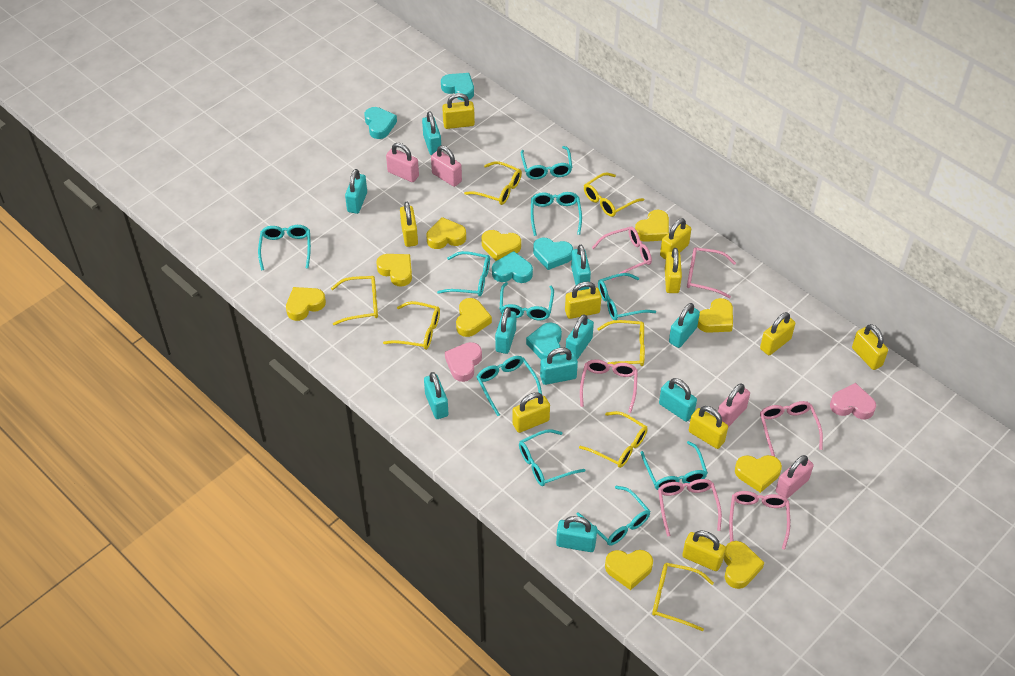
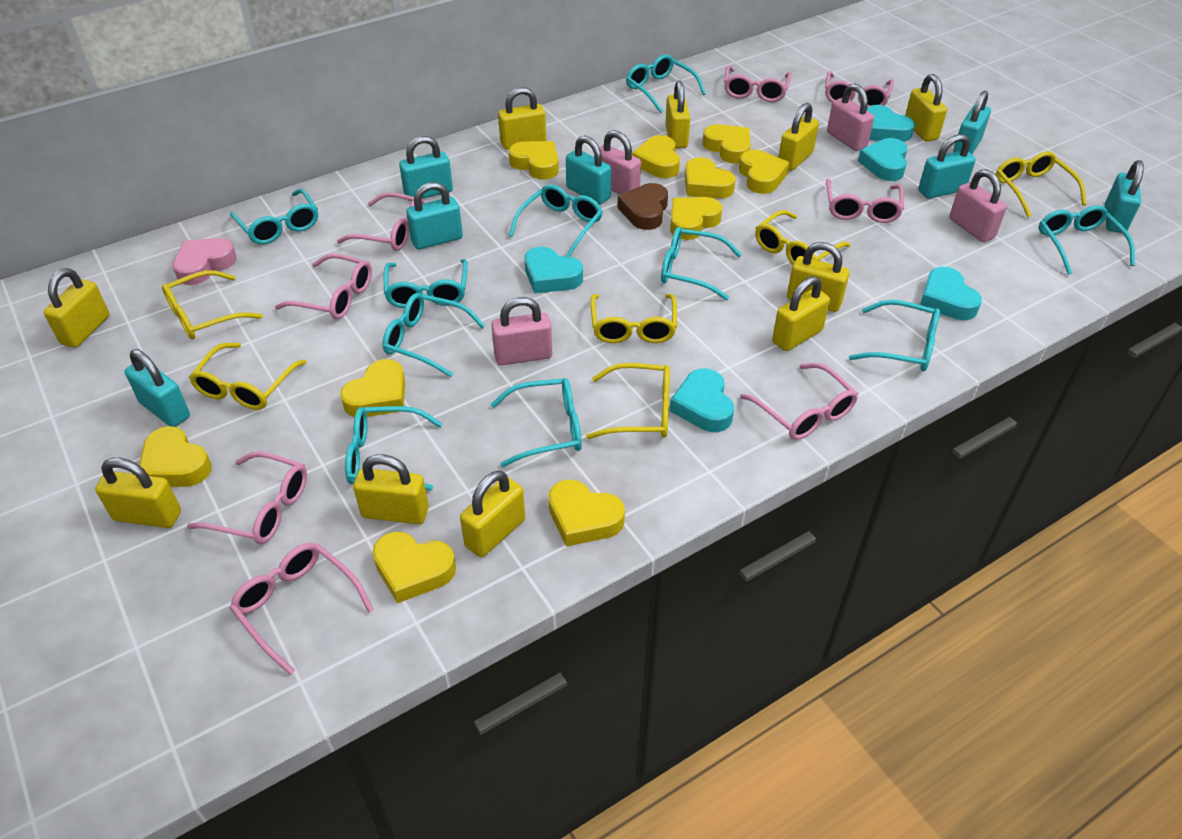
brown heart: 0 -> 1
pink glasses: 6 -> 8
pink heart: 2 -> 1
turquoise padlock: 10 -> 7
yellow glasses: 7 -> 6

